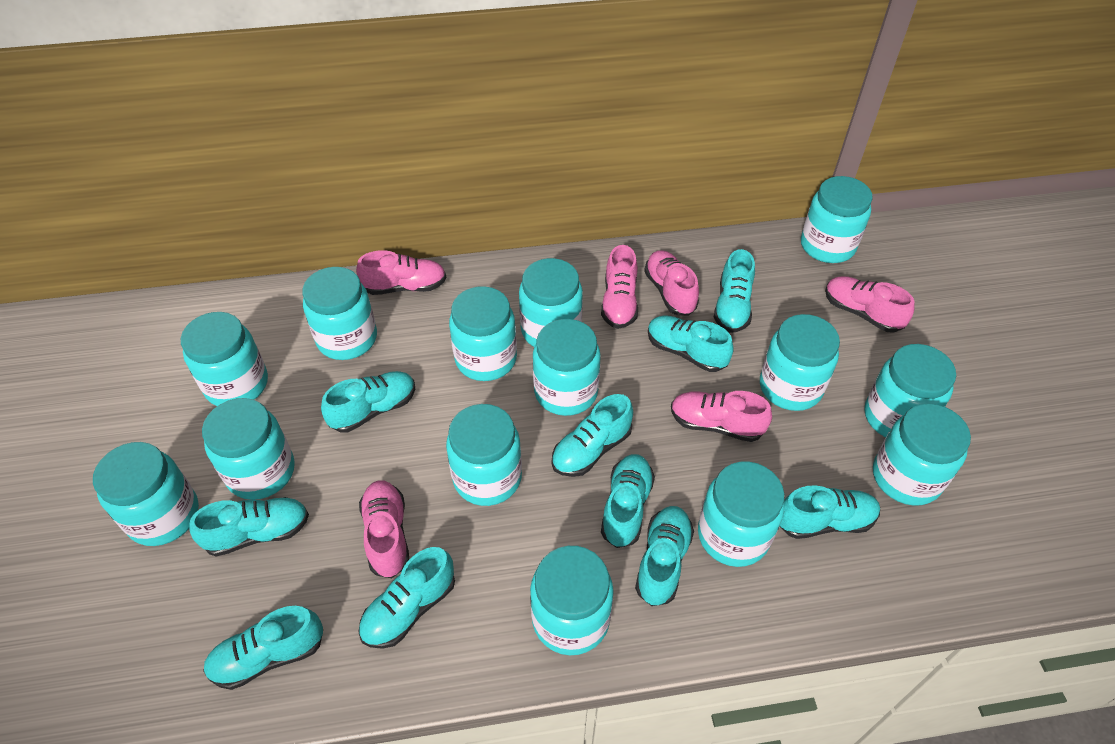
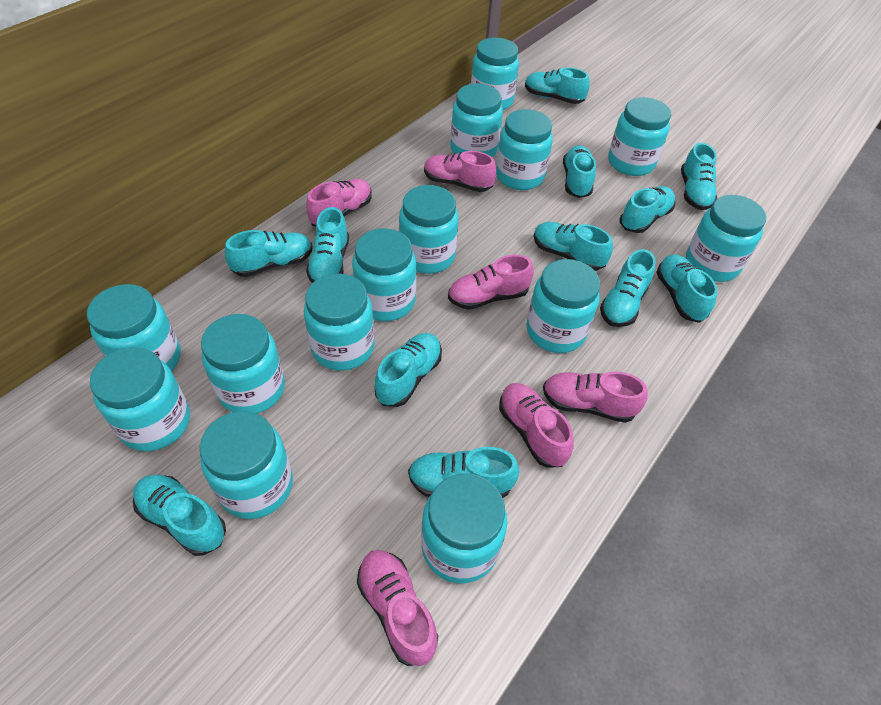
turquoise shoe: 10 -> 12

